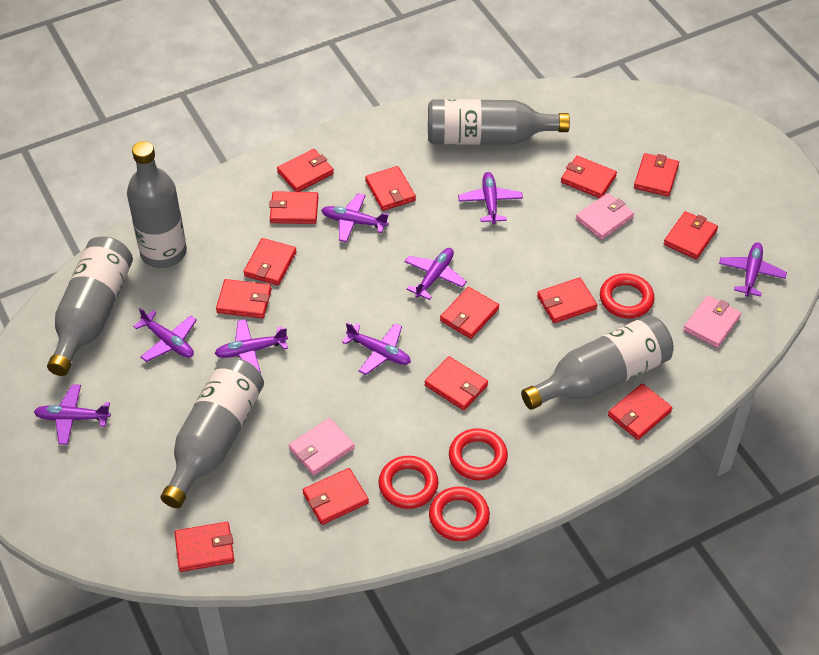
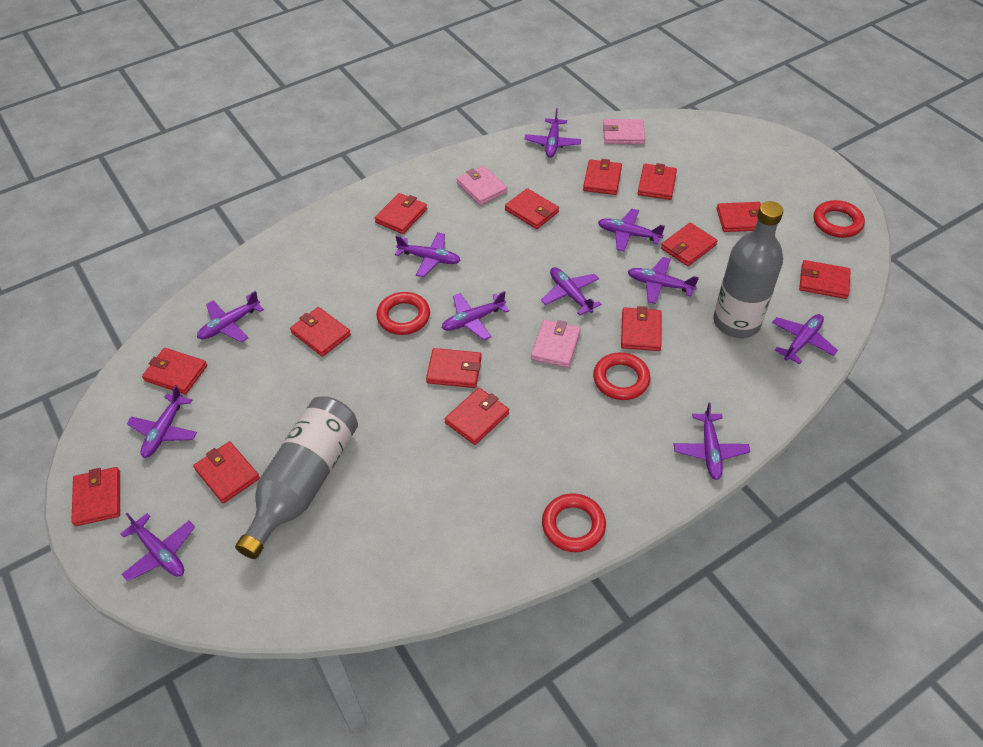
grey bottle: 5 -> 2
purple plane: 8 -> 11

